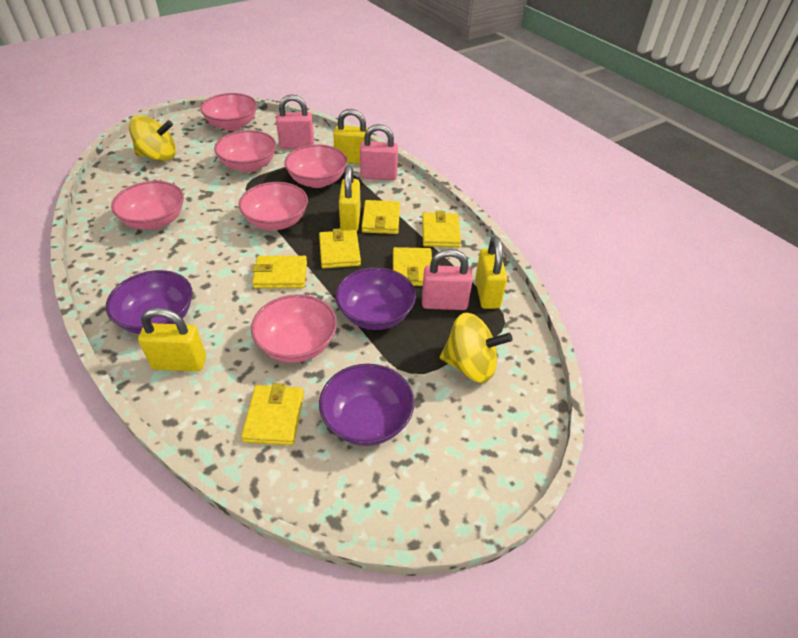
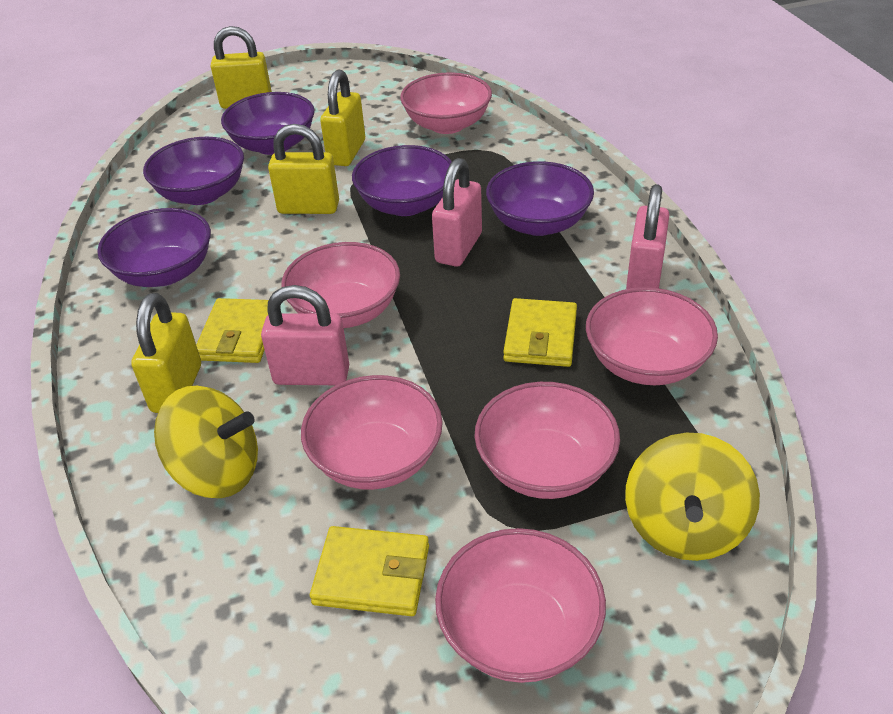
purple bowl: 3 -> 5
yellow wallet: 6 -> 3

